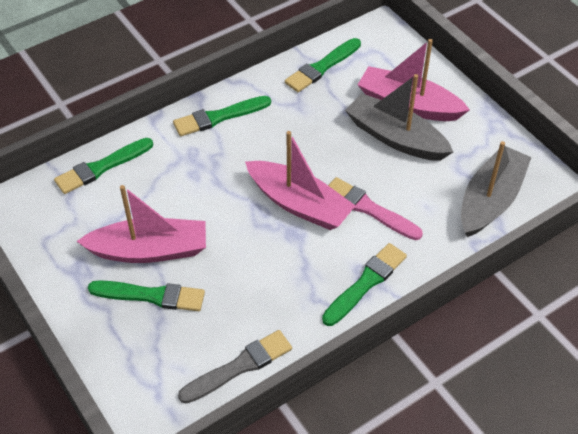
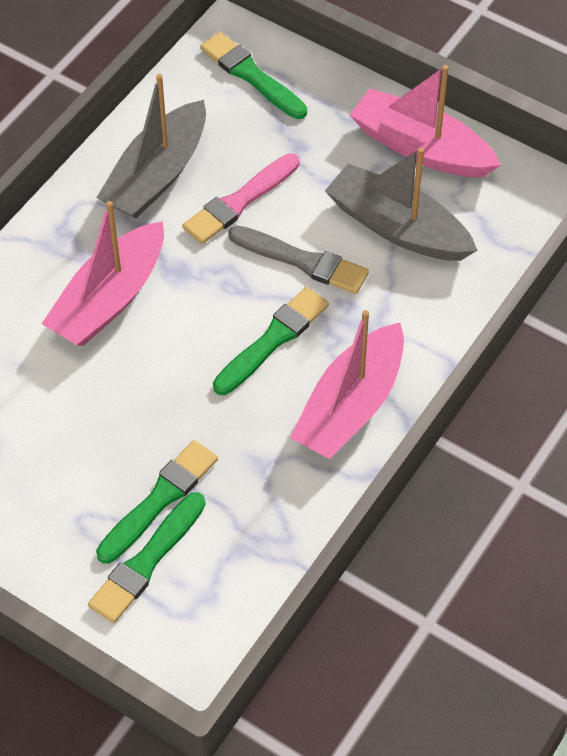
green brush: 5 -> 4

